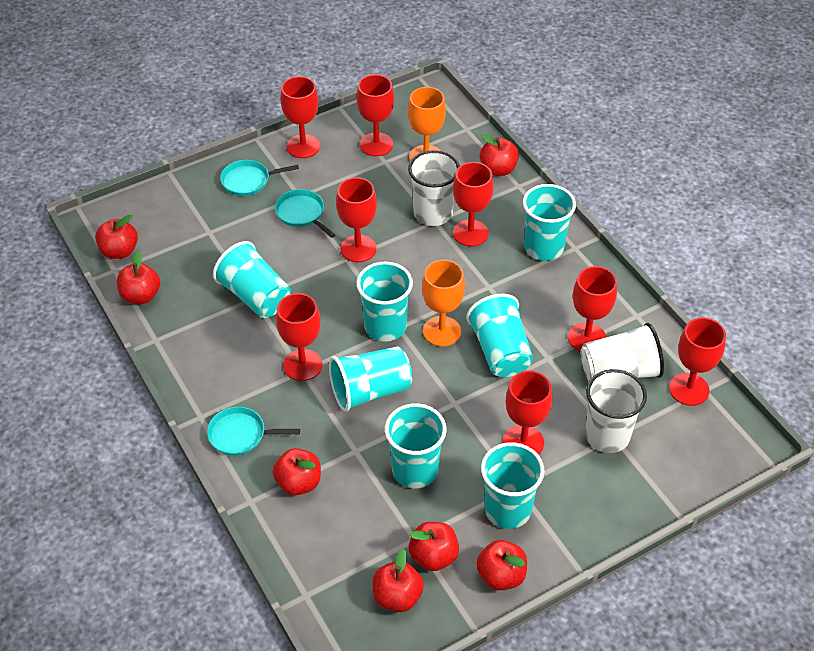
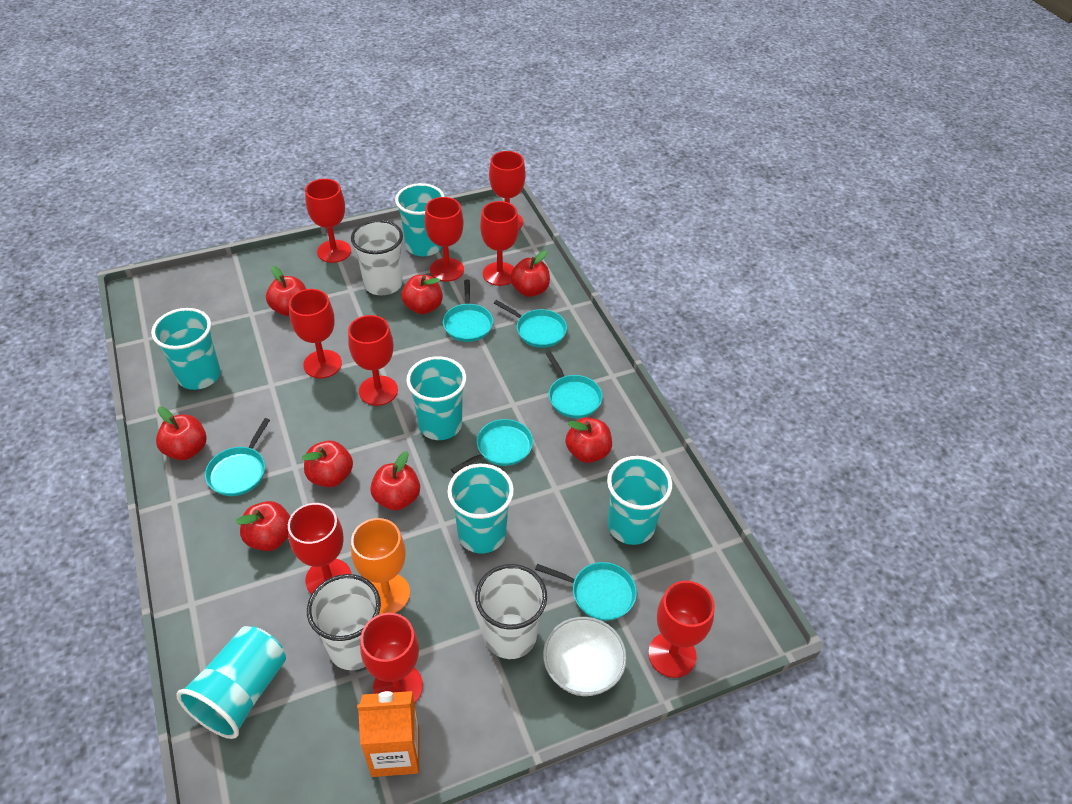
orange carton: 0 -> 1
orange goblet: 2 -> 1
red apple: 7 -> 8
red goblet: 8 -> 9
turquoise cup: 7 -> 6
turquoise pan: 3 -> 6
white bowl: 0 -> 1

